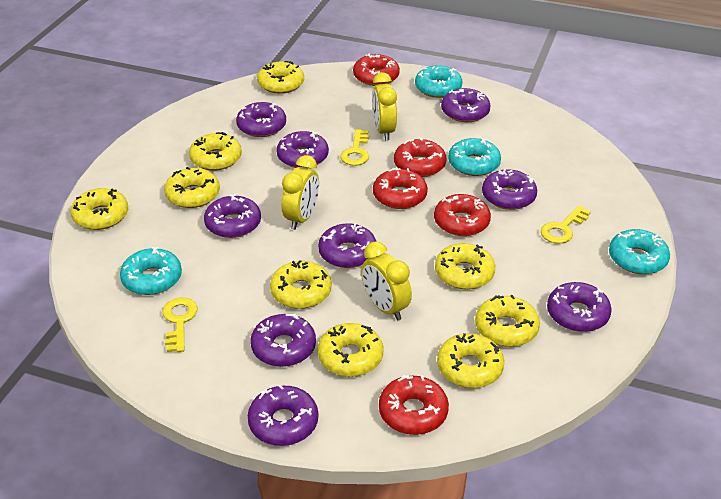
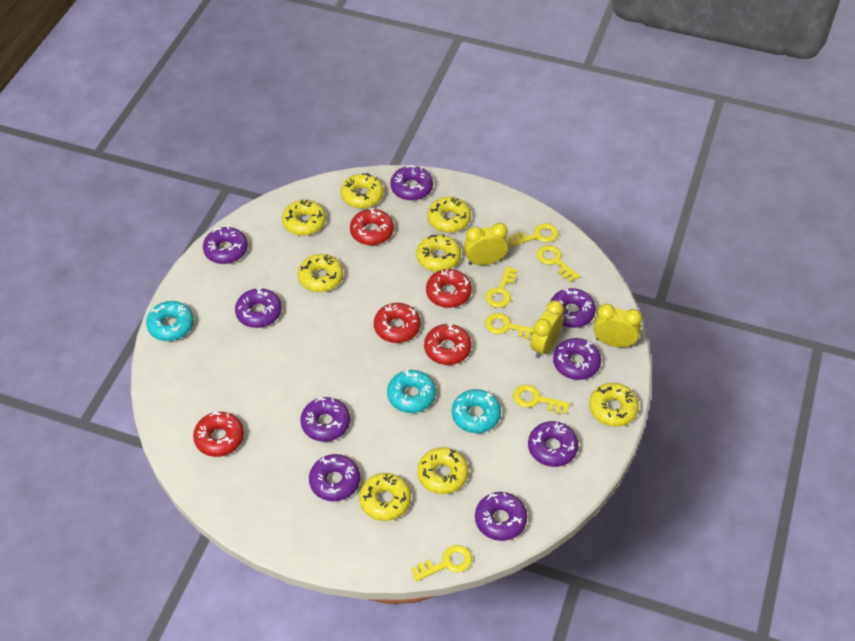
turquoise donut: 4 -> 3
yellow donut: 9 -> 8
yellow key: 3 -> 6

